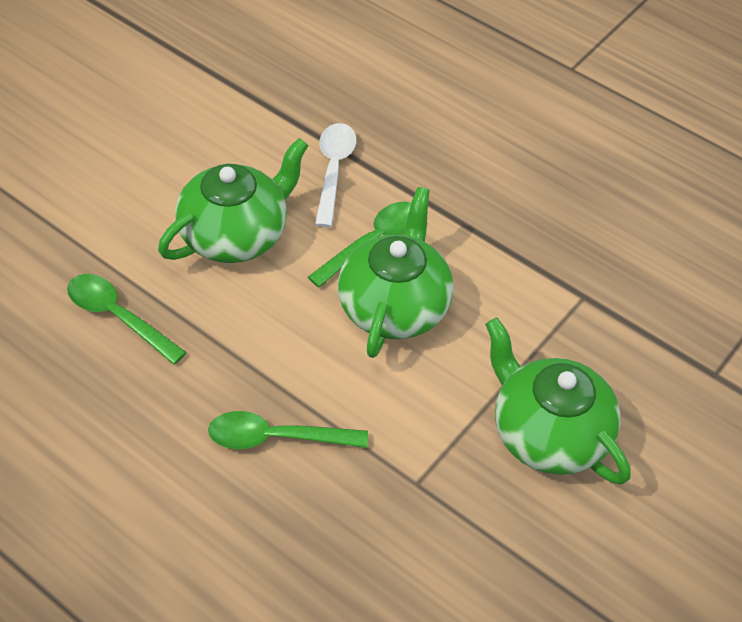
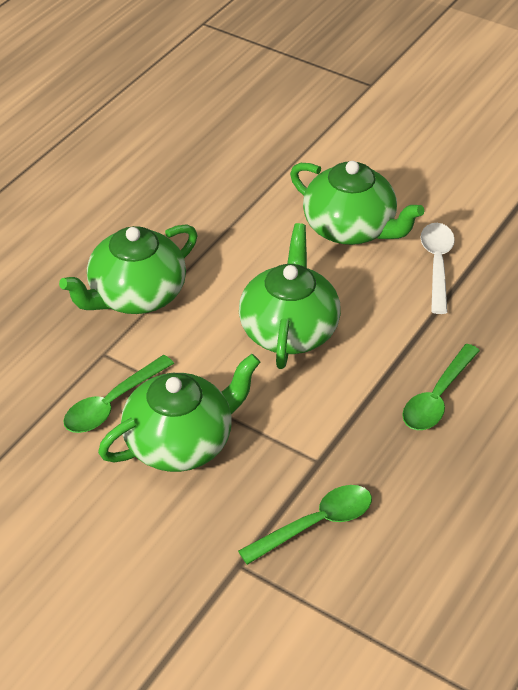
green teapot: 3 -> 4

